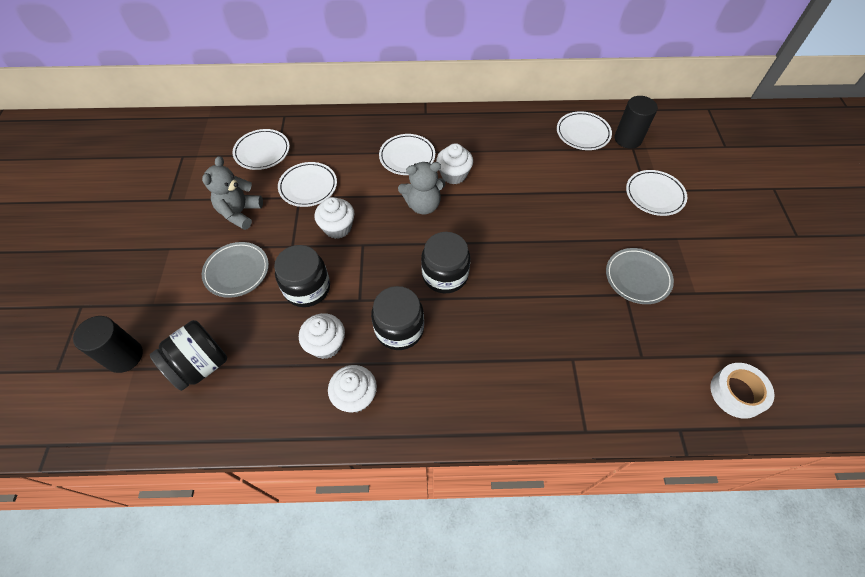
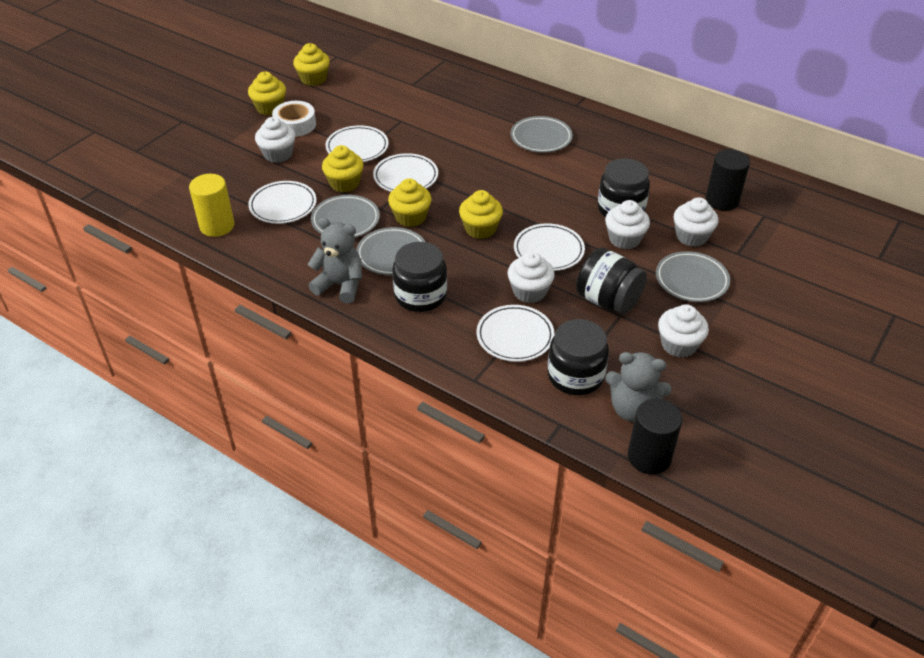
grey plate: 2 -> 4
white cupcake: 4 -> 5
yellow cupcake: 0 -> 5
yellow cylinder: 0 -> 1

